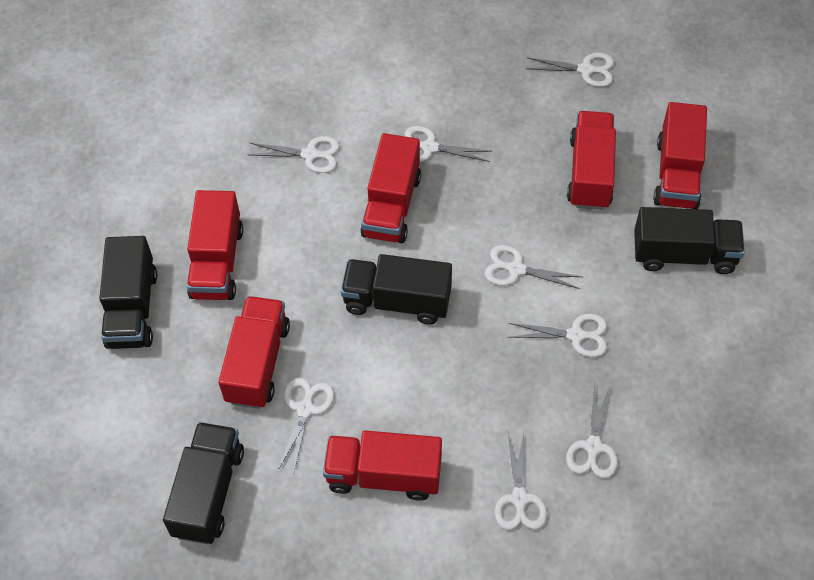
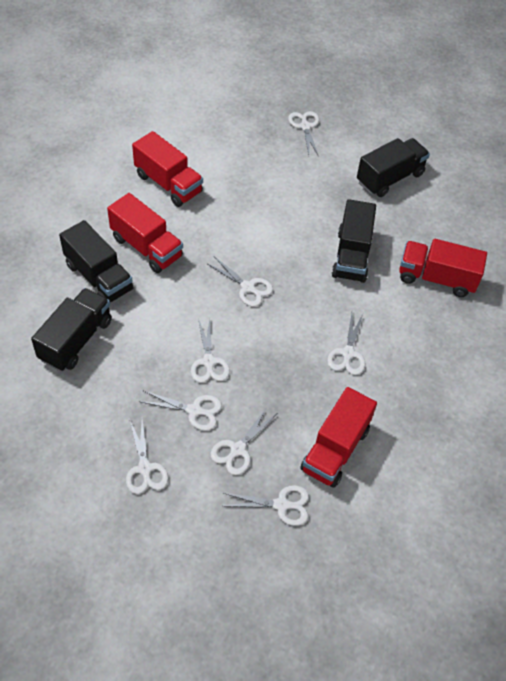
red truck: 6 -> 4

